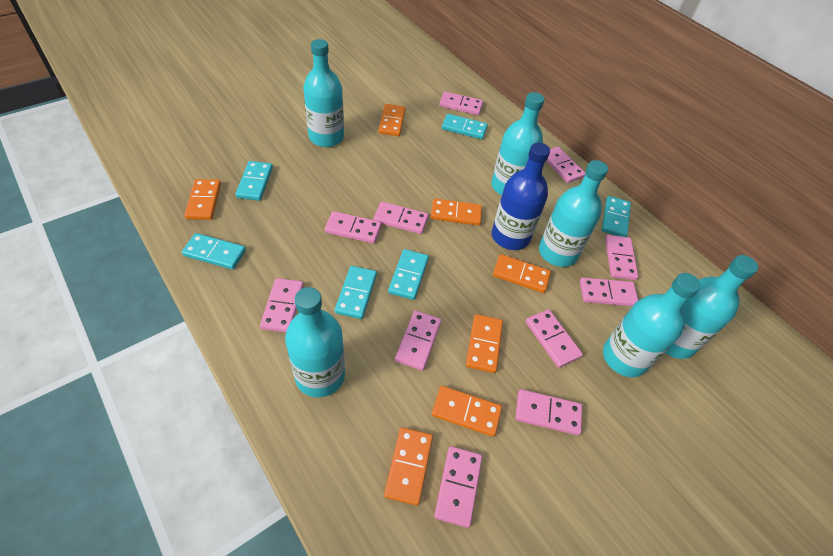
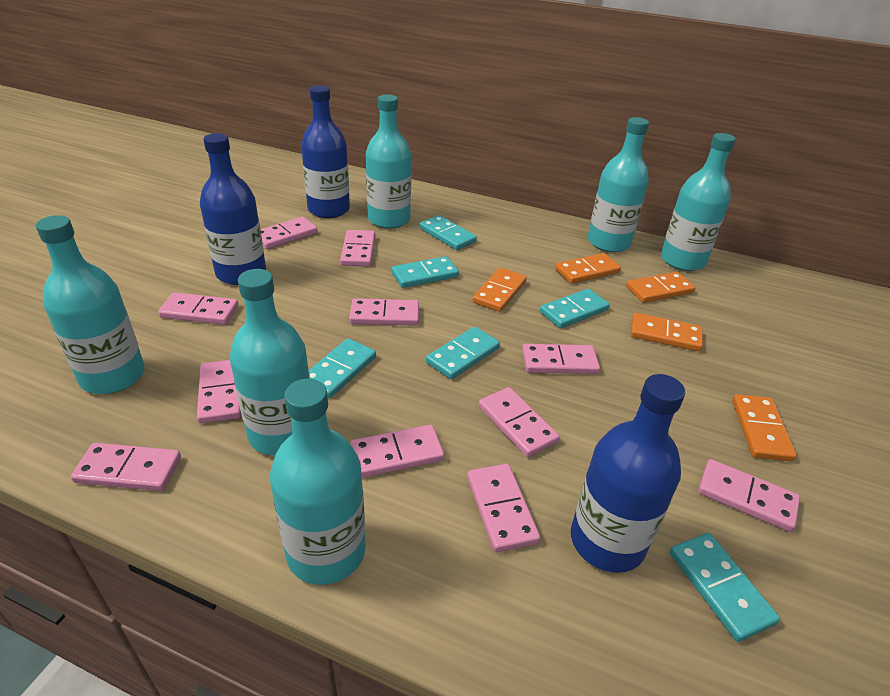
blue bottle: 1 -> 3
orange domino: 7 -> 5

